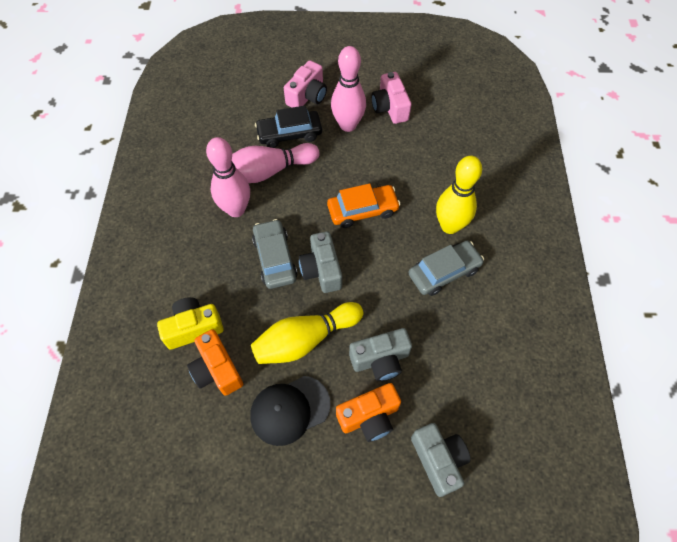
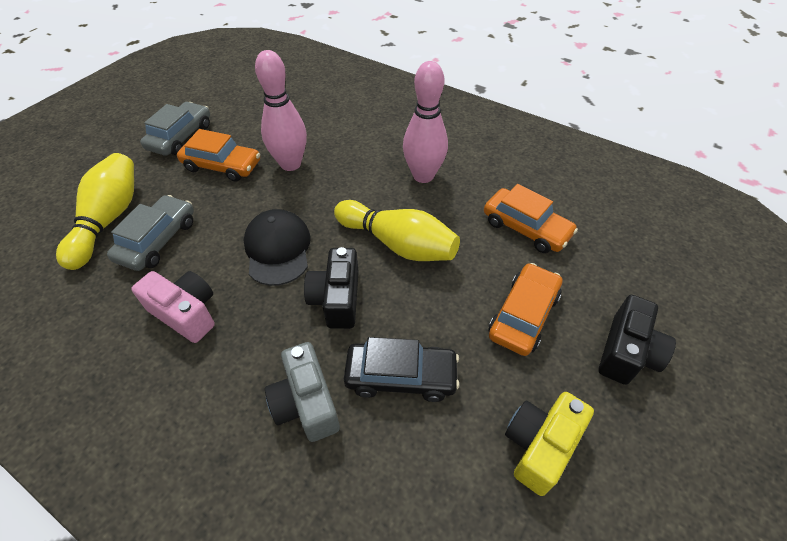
black camera: 0 -> 2
grey camera: 3 -> 1
orange camera: 2 -> 0
orange car: 1 -> 3
pink bowling pin: 3 -> 2
pink camera: 2 -> 1

